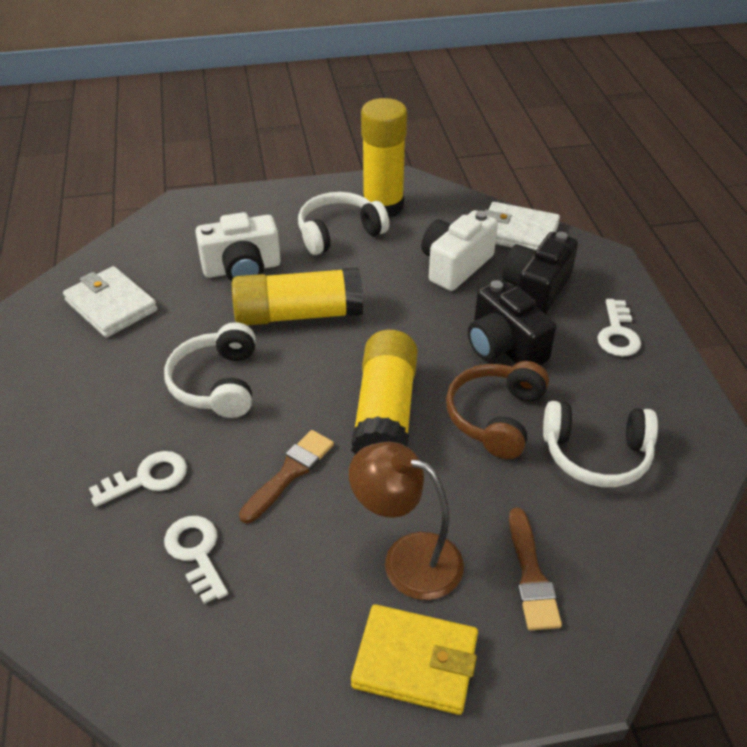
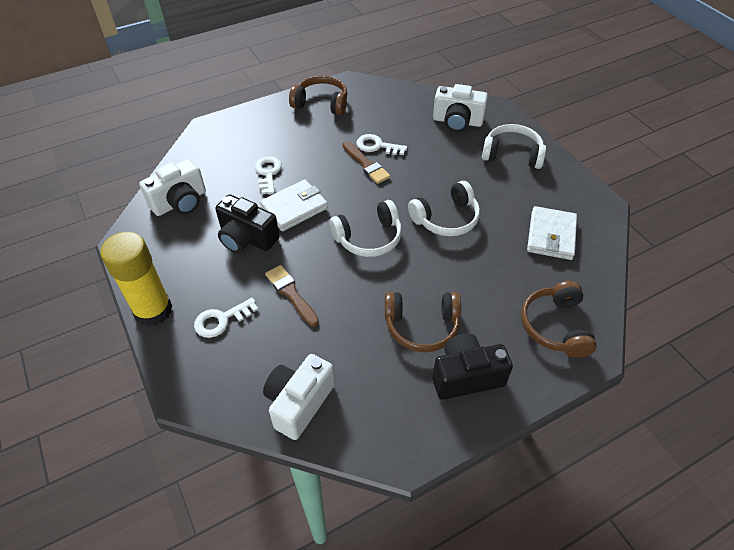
brown headphones: 1 -> 3
brown lamp: 1 -> 0
white camera: 2 -> 3
yellow glue stick: 3 -> 1
yellow wallet: 1 -> 0

